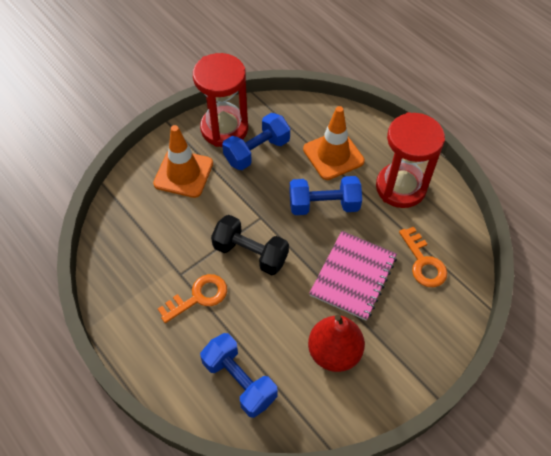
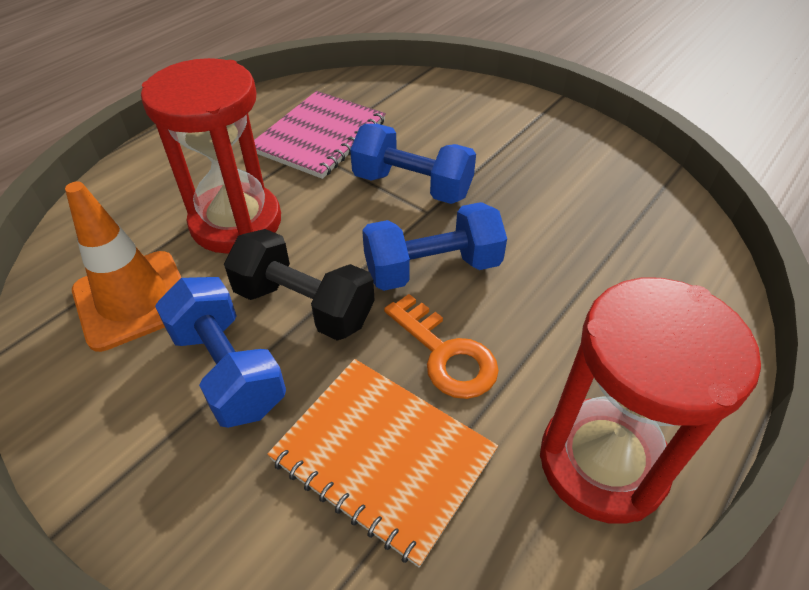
orange key: 2 -> 1
orange notebook: 0 -> 1
orange traffic cone: 2 -> 1
red pear: 1 -> 0

